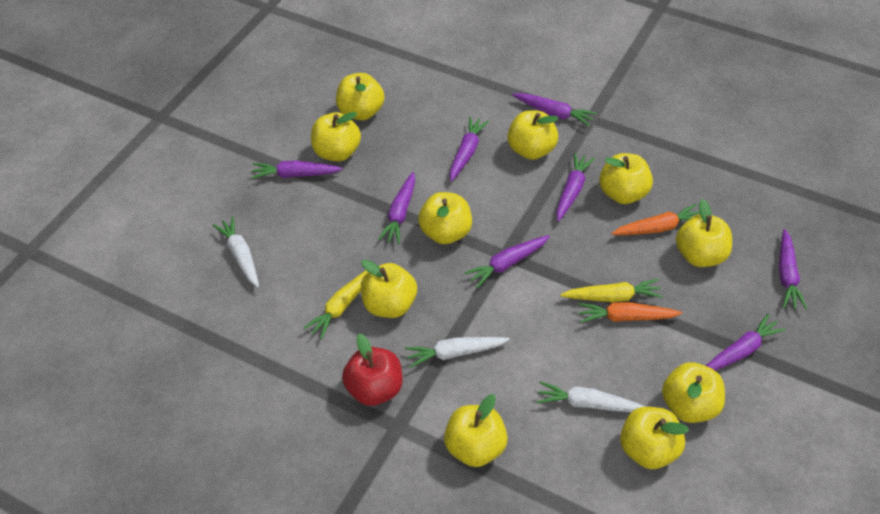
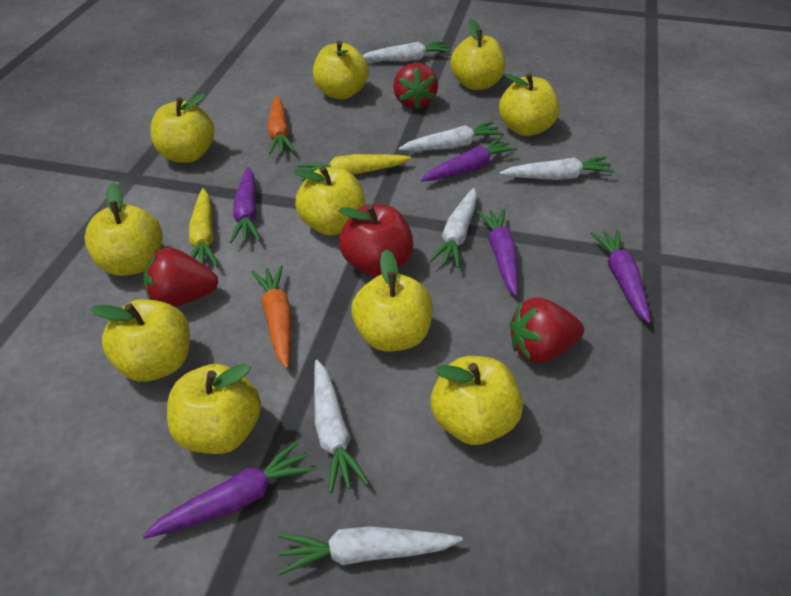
purple carrot: 8 -> 5
red strawberry: 0 -> 3
white carrot: 3 -> 6

